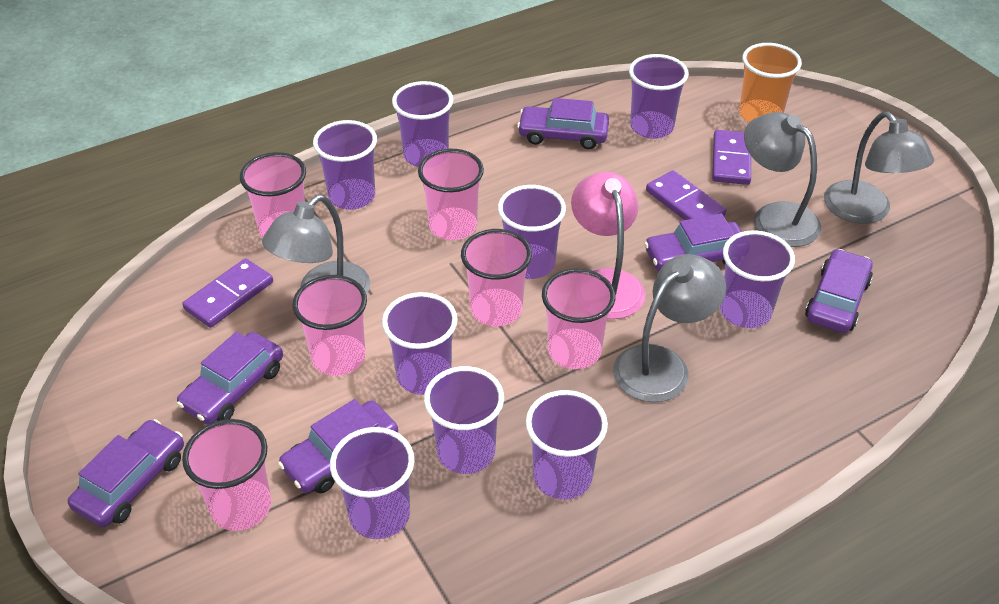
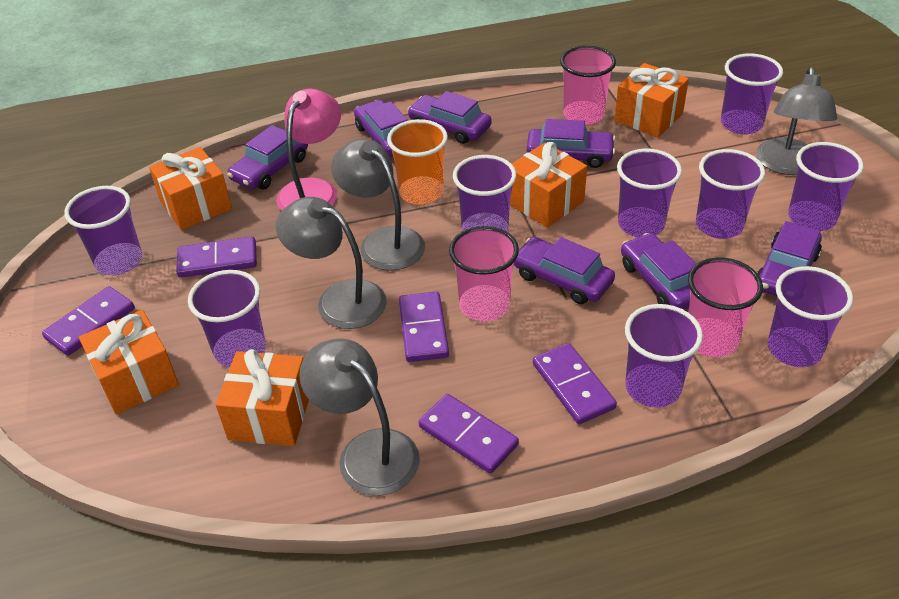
orange gift: 0 -> 5
pink cup: 6 -> 3
purple car: 6 -> 7
purple domino: 3 -> 5

